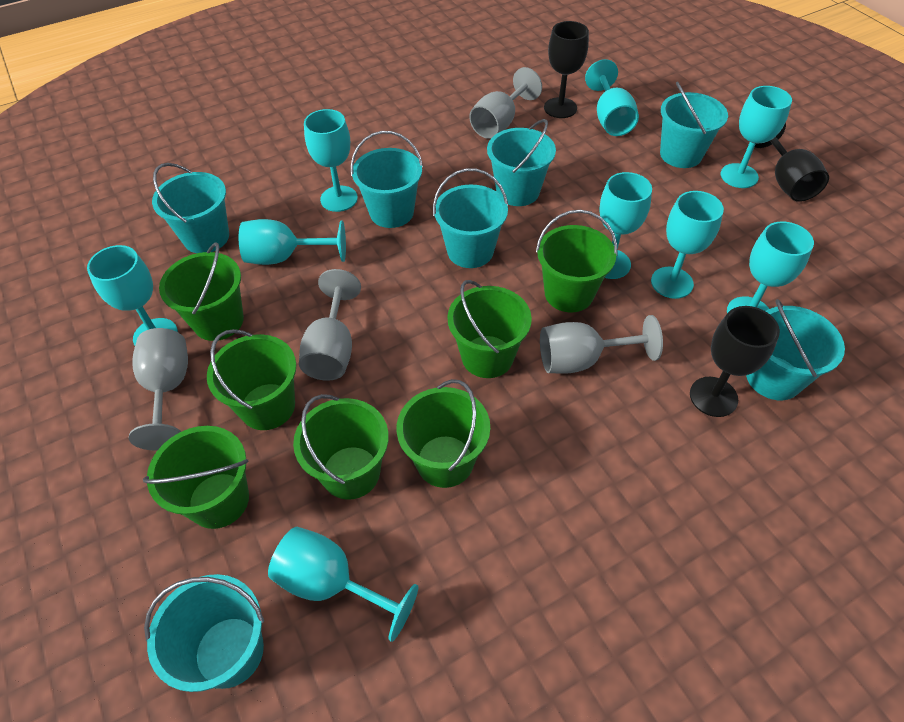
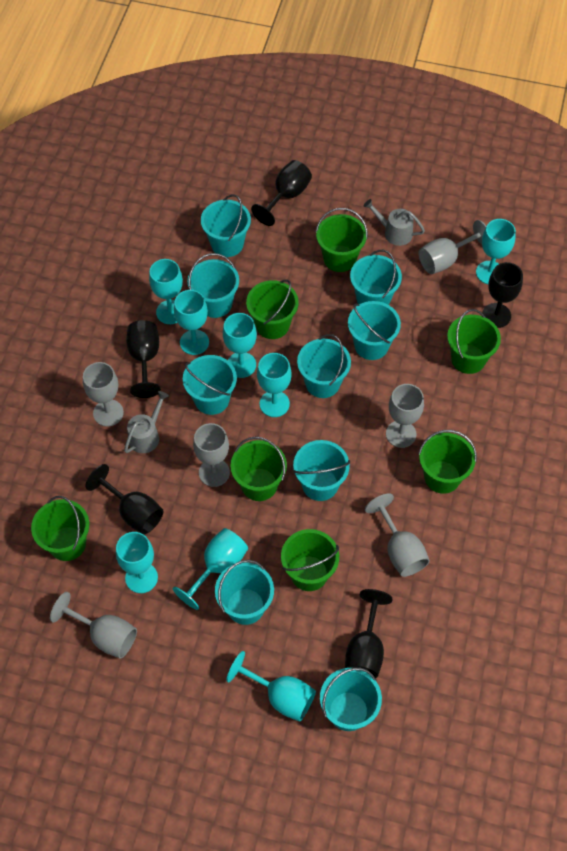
black goblet: 3 -> 5
grey goblet: 4 -> 6
grey watering can: 0 -> 2
turquoise bucket: 7 -> 9
turquoise goblet: 9 -> 8

